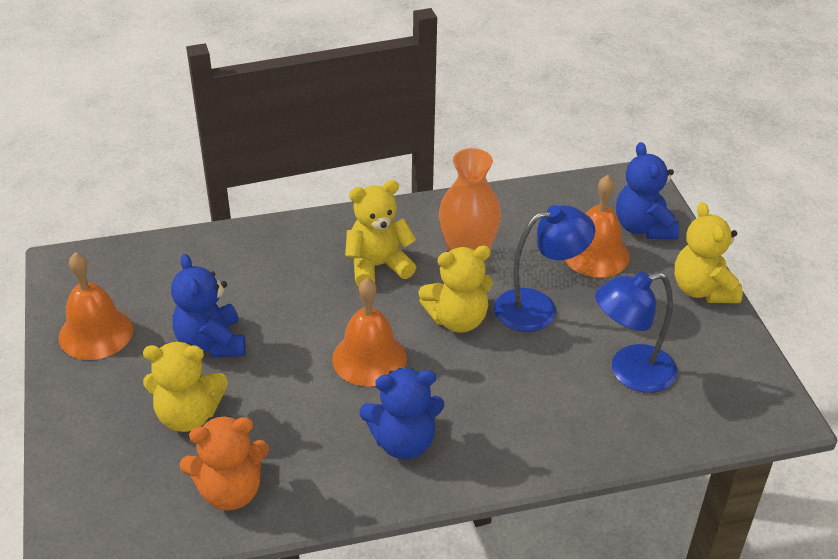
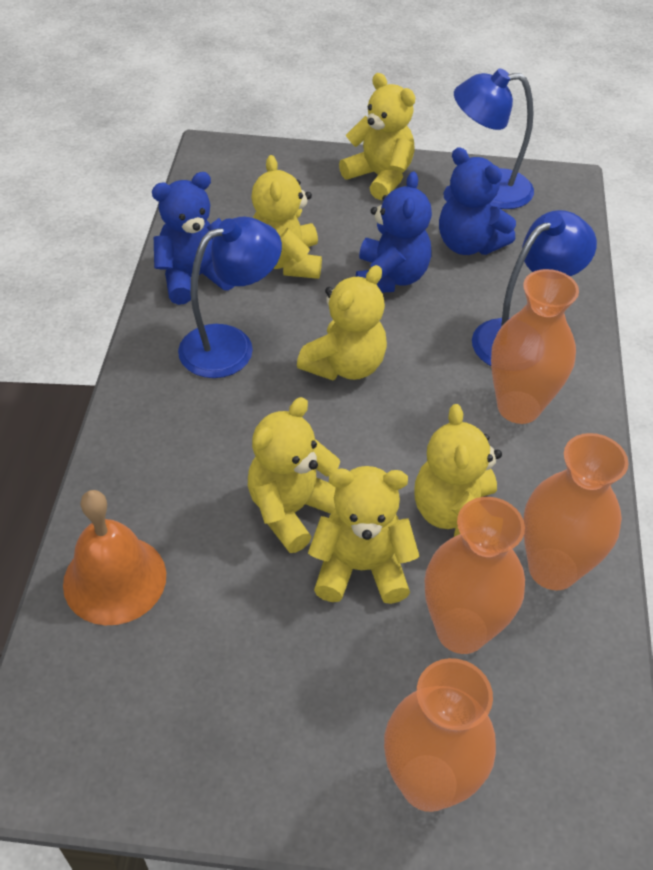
blue lamp: 2 -> 3
orange bell: 3 -> 1
orange teddy bear: 1 -> 0
orange vase: 1 -> 4
yellow teddy bear: 4 -> 6

